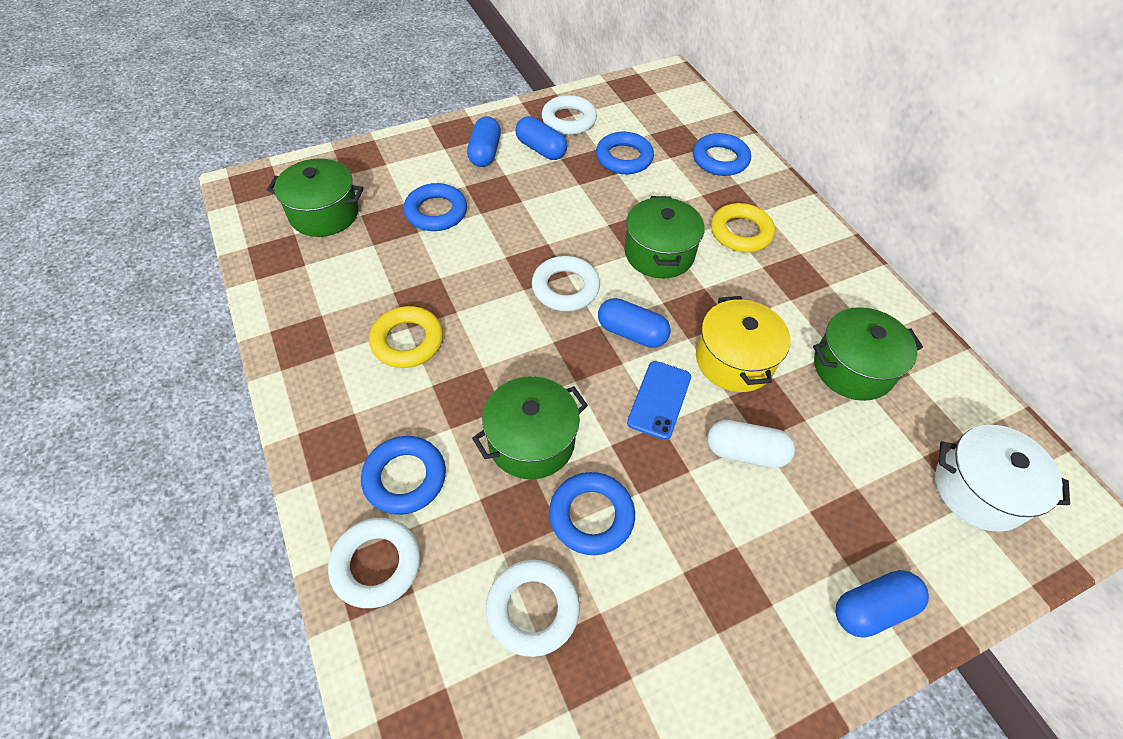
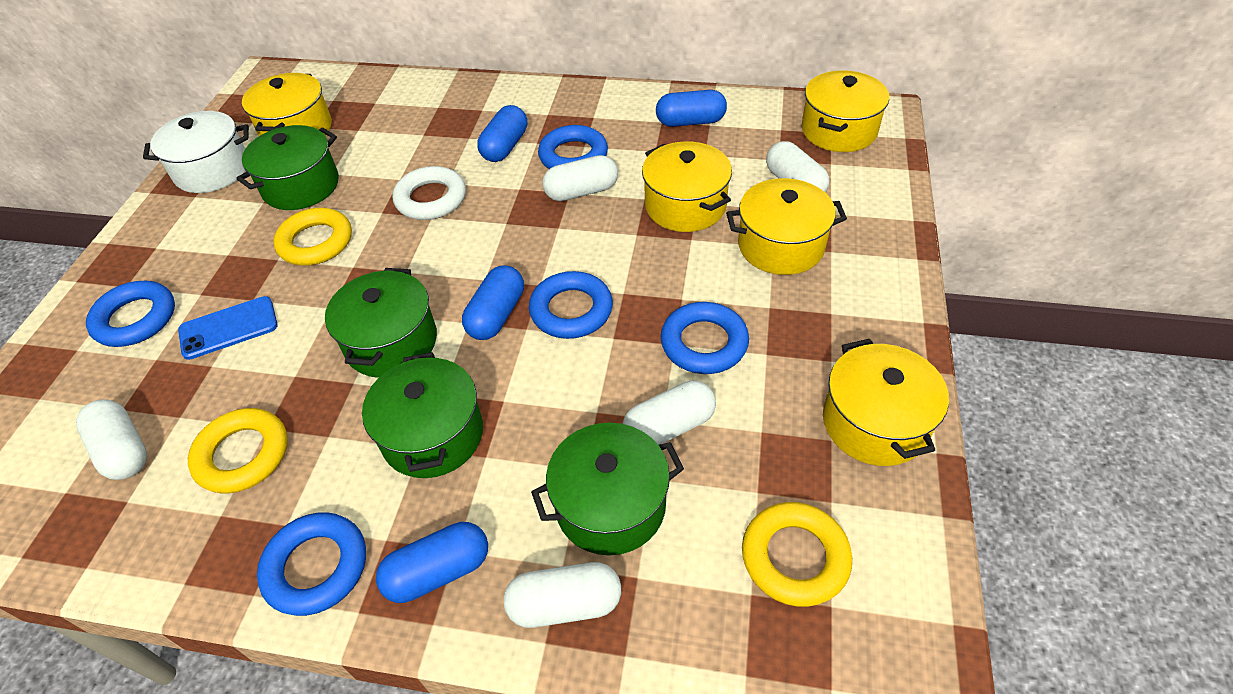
white capsule: 1 -> 5
white ring: 4 -> 1
yellow pot: 1 -> 5
yellow ring: 2 -> 3

